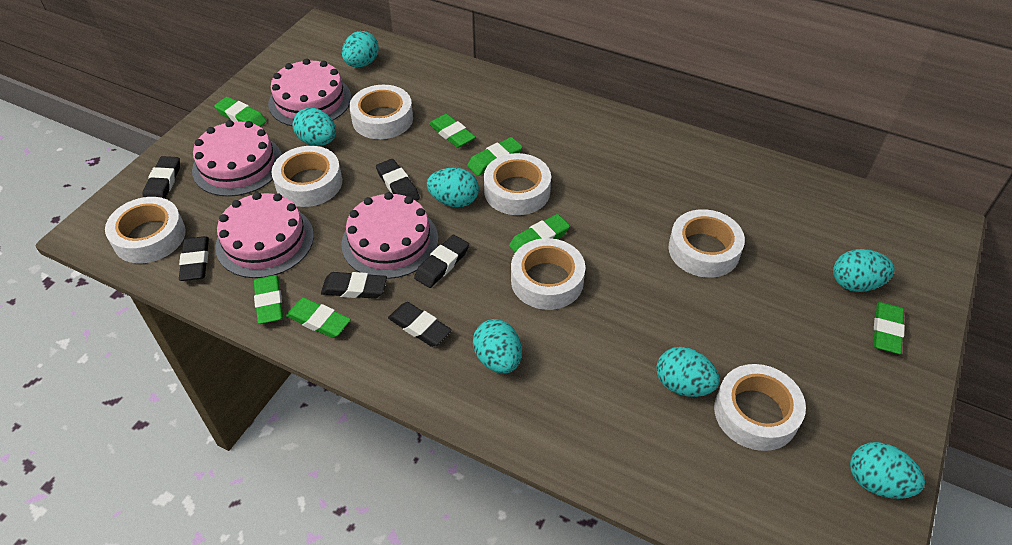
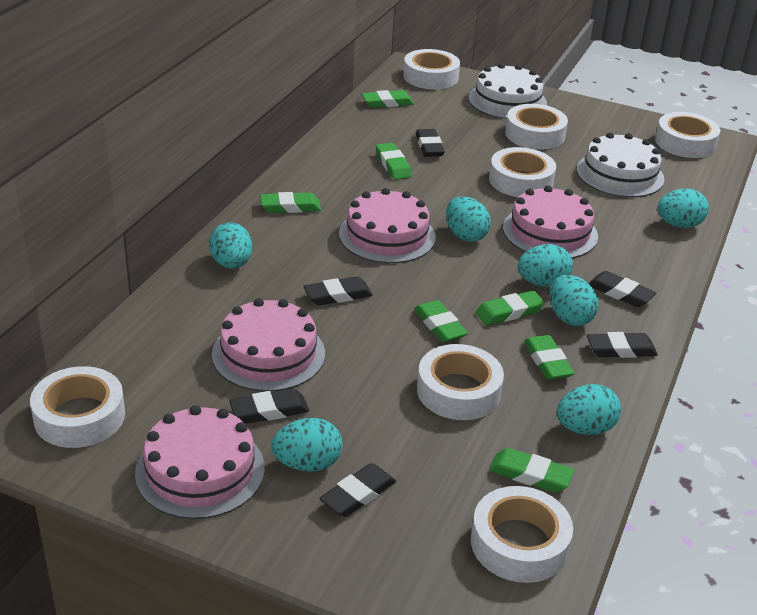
white cake: 0 -> 2

